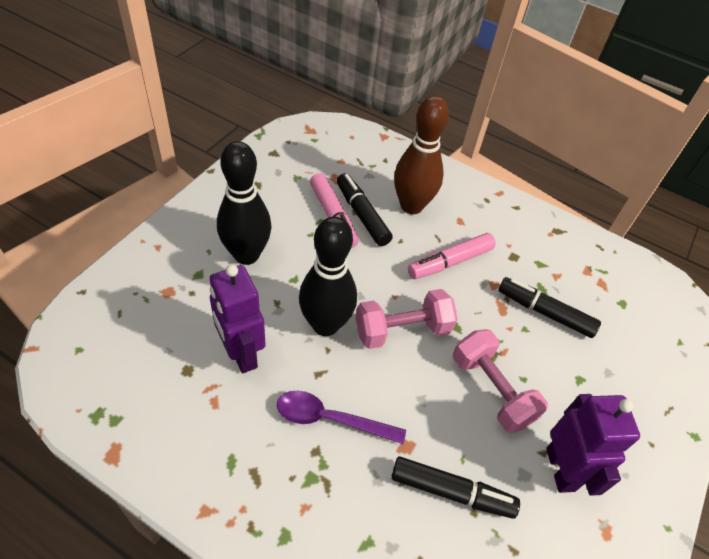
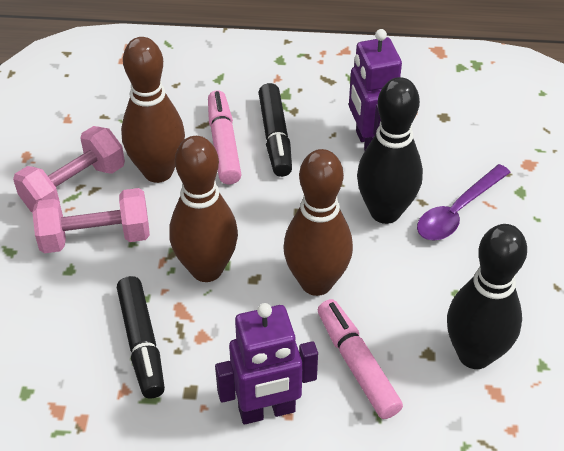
black marker: 3 -> 2
brown bowling pin: 1 -> 3

